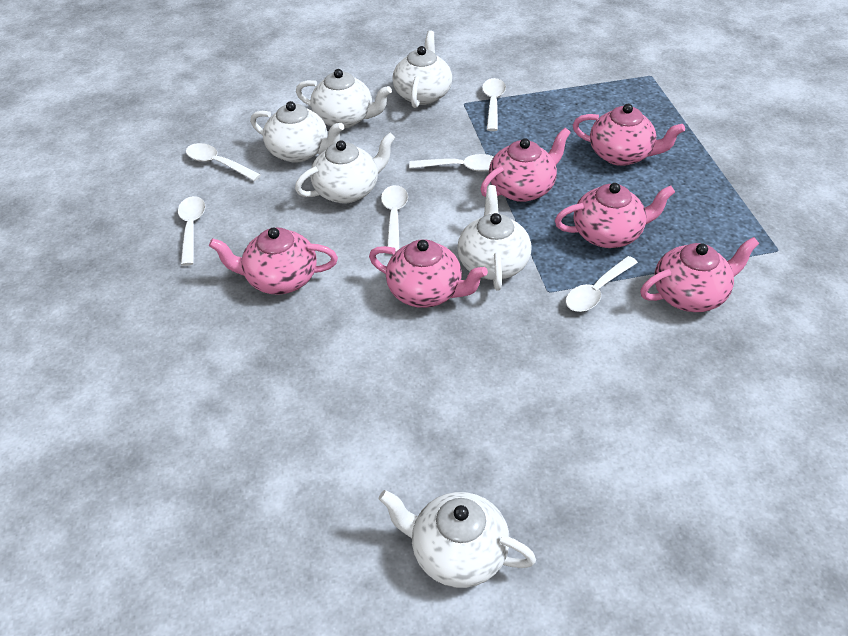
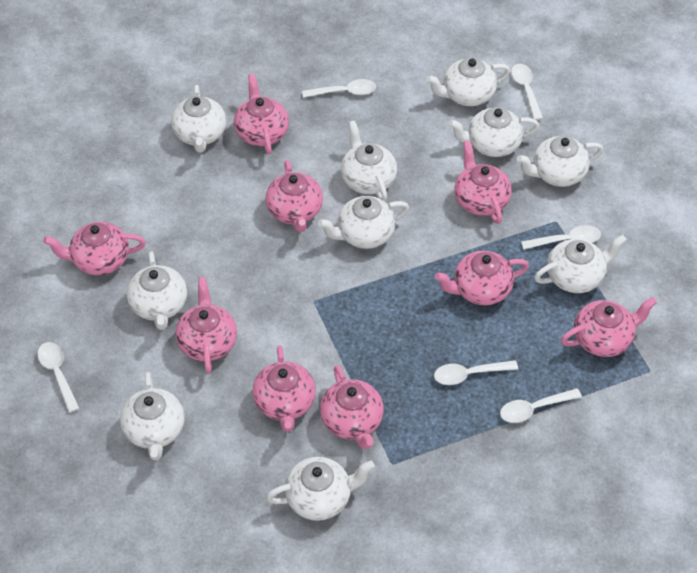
pink teapot: 6 -> 9
white teapot: 6 -> 10

